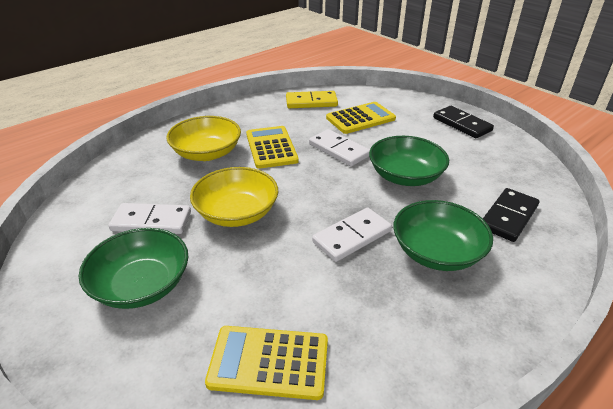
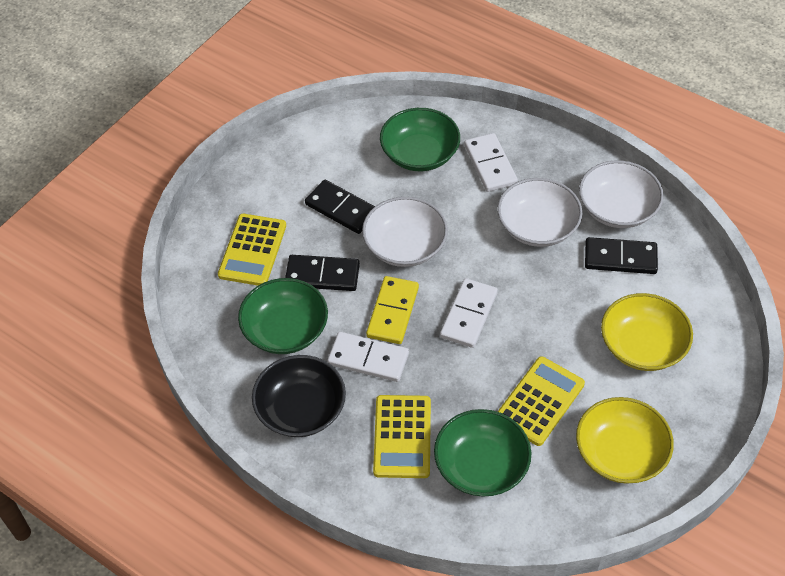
black bowl: 0 -> 1
black domino: 2 -> 3
white bowl: 0 -> 3

